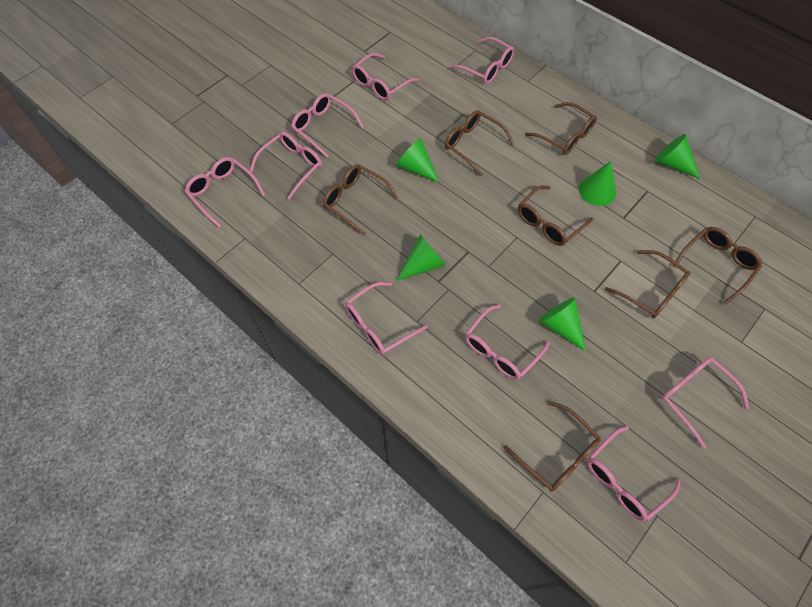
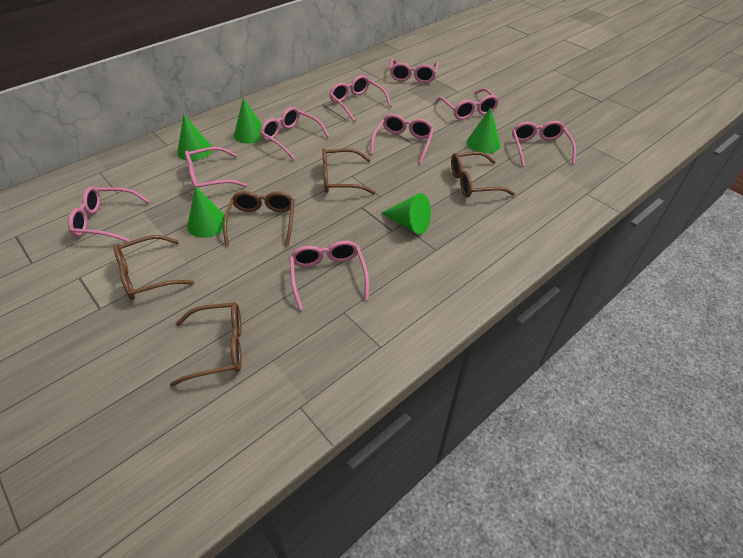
brown glasses: 7 -> 5

